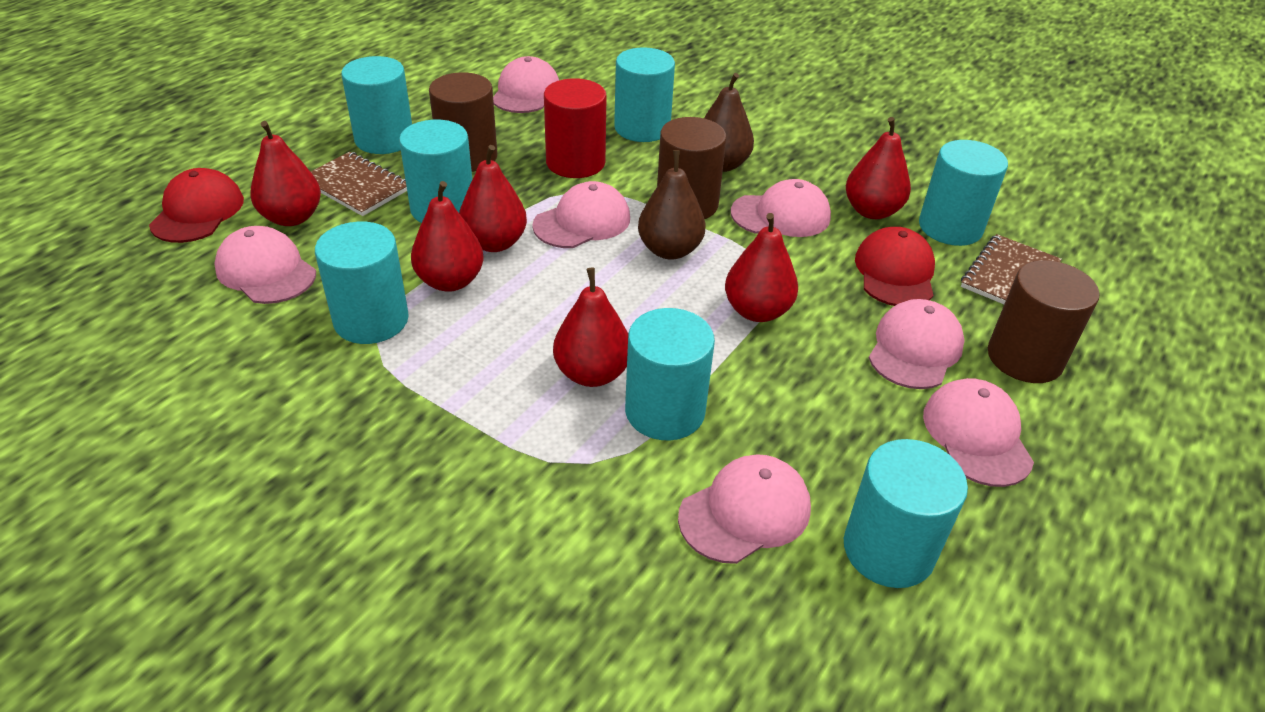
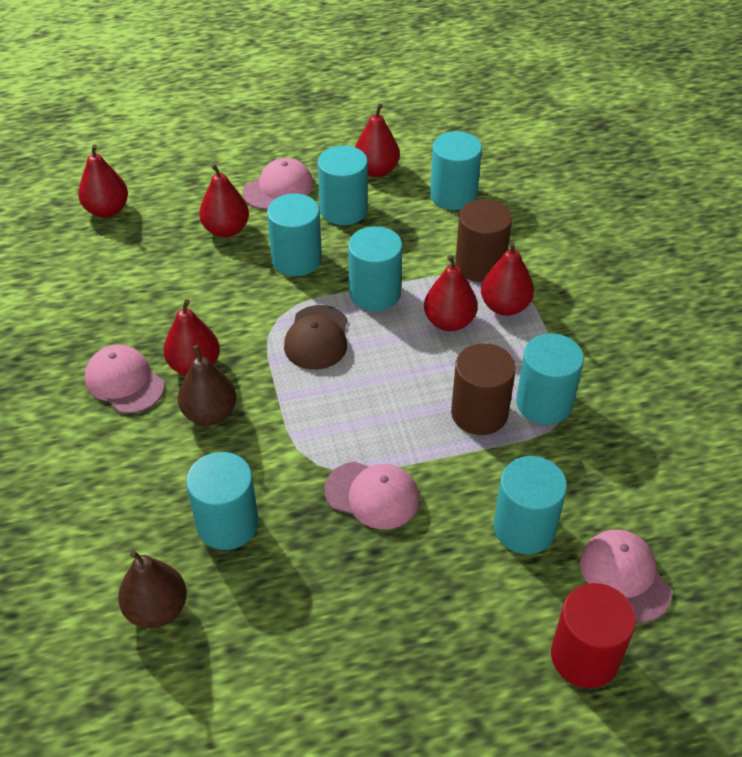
brown cap: 0 -> 1
brown cylinder: 3 -> 2
brown notebook: 2 -> 0
pink cap: 7 -> 4
red cap: 2 -> 0

